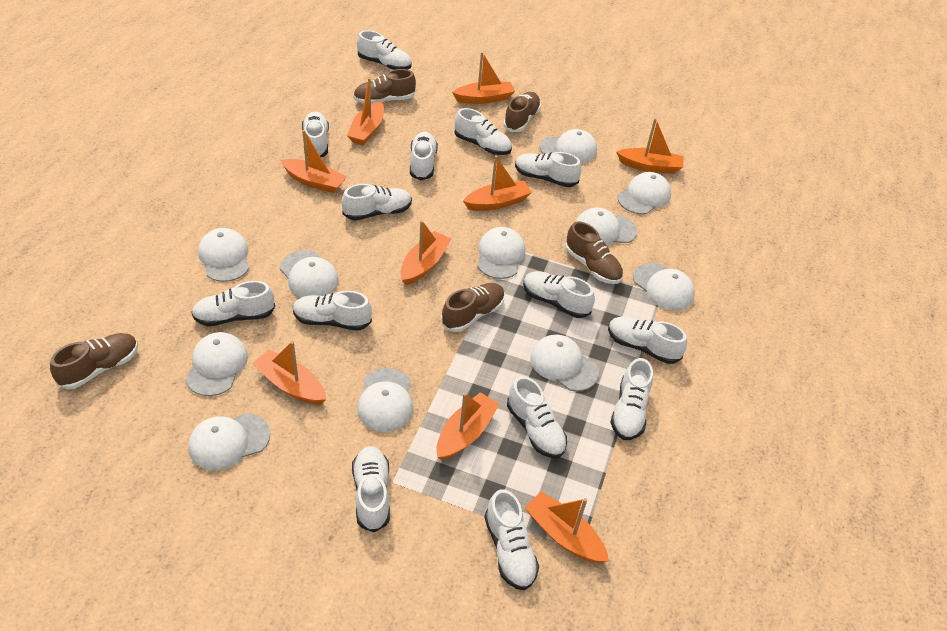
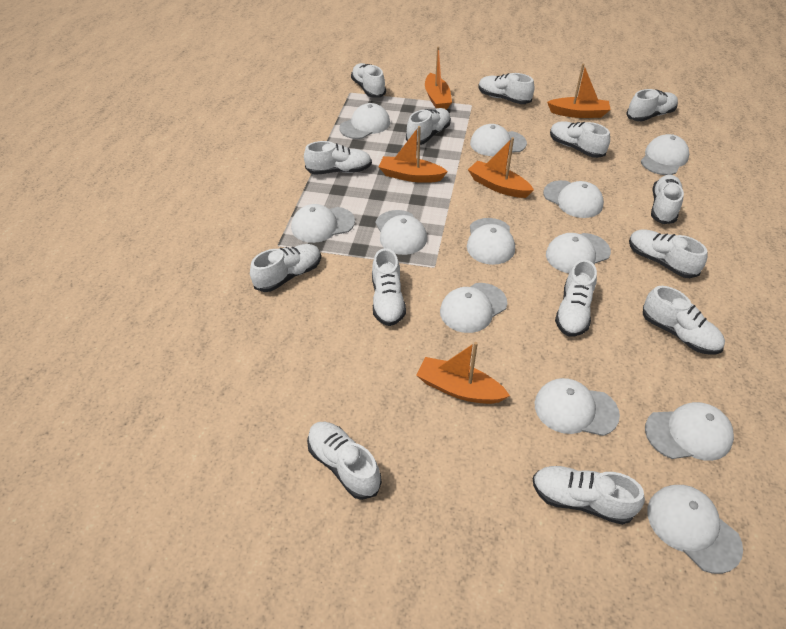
brown shoe: 5 -> 0
orange boat: 9 -> 5
white cap: 11 -> 12

